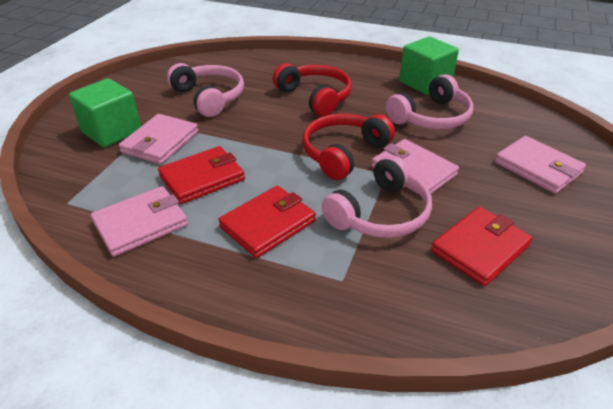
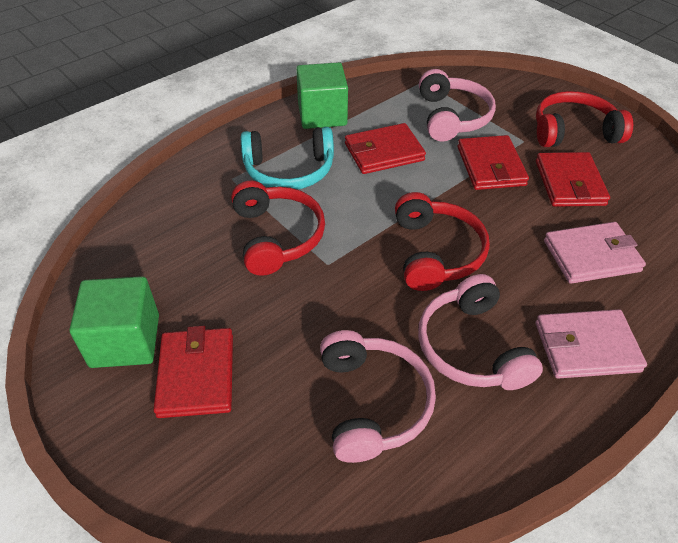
pink wallet: 4 -> 2
red headphones: 2 -> 3
red wallet: 3 -> 4
turquoise headphones: 0 -> 1

